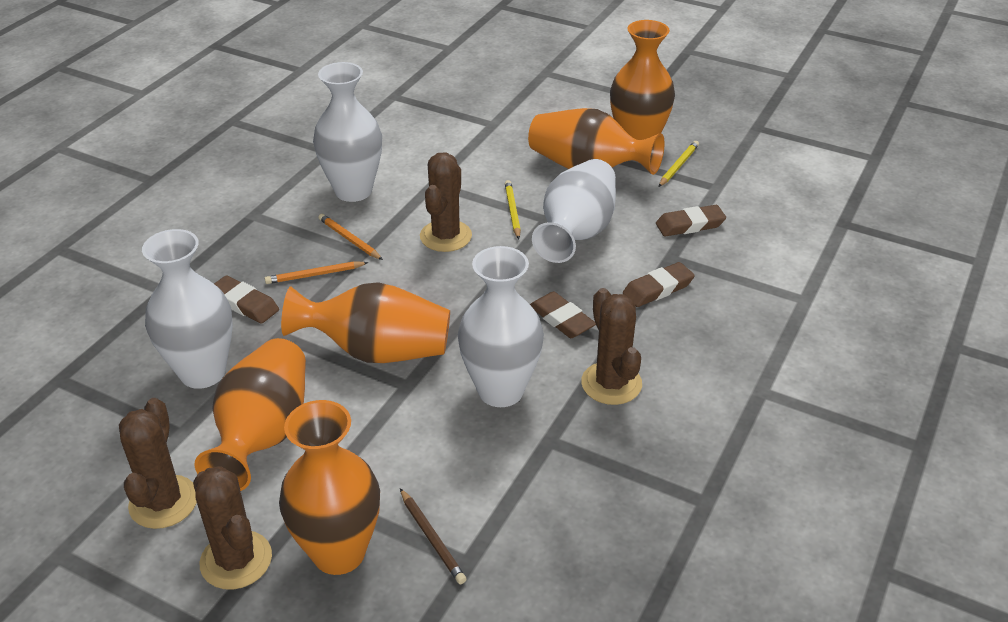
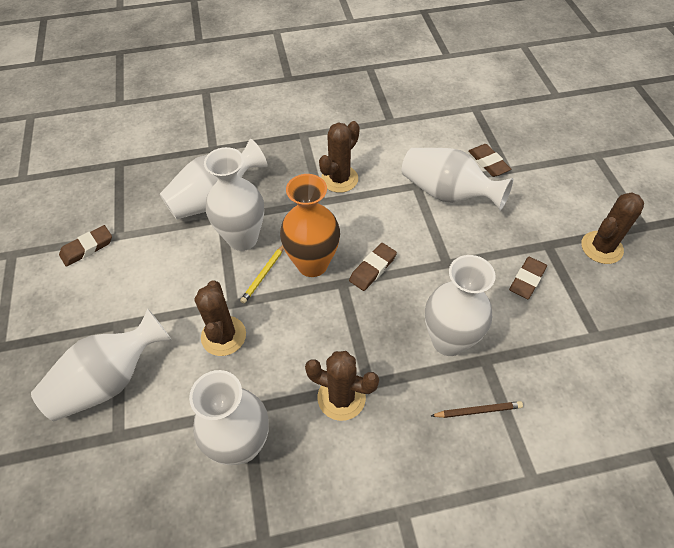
orange pencil: 2 -> 0
orange vase: 5 -> 1
white vase: 4 -> 6
yellow pencil: 2 -> 1

